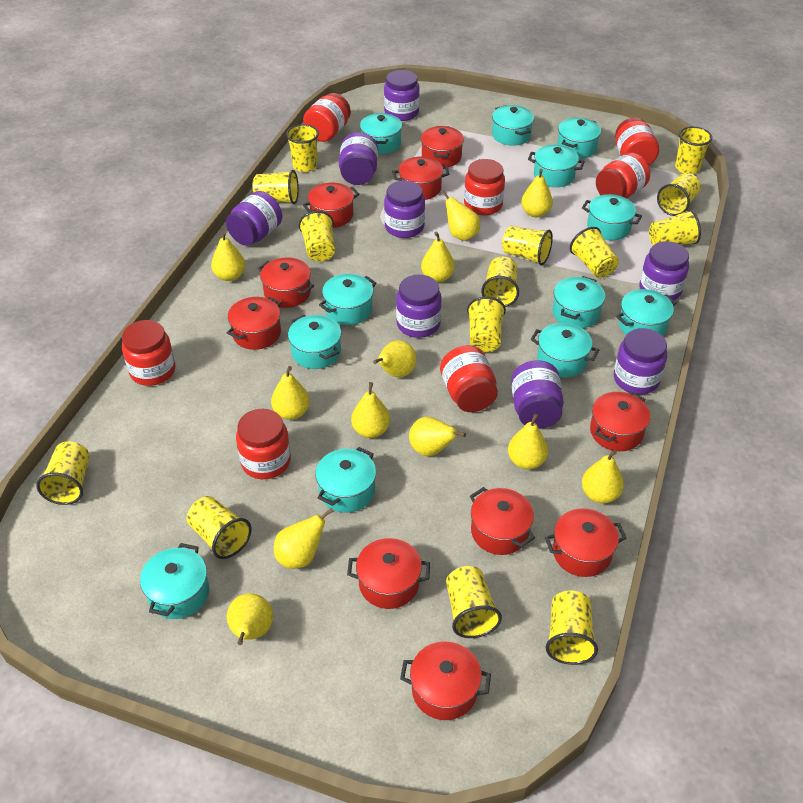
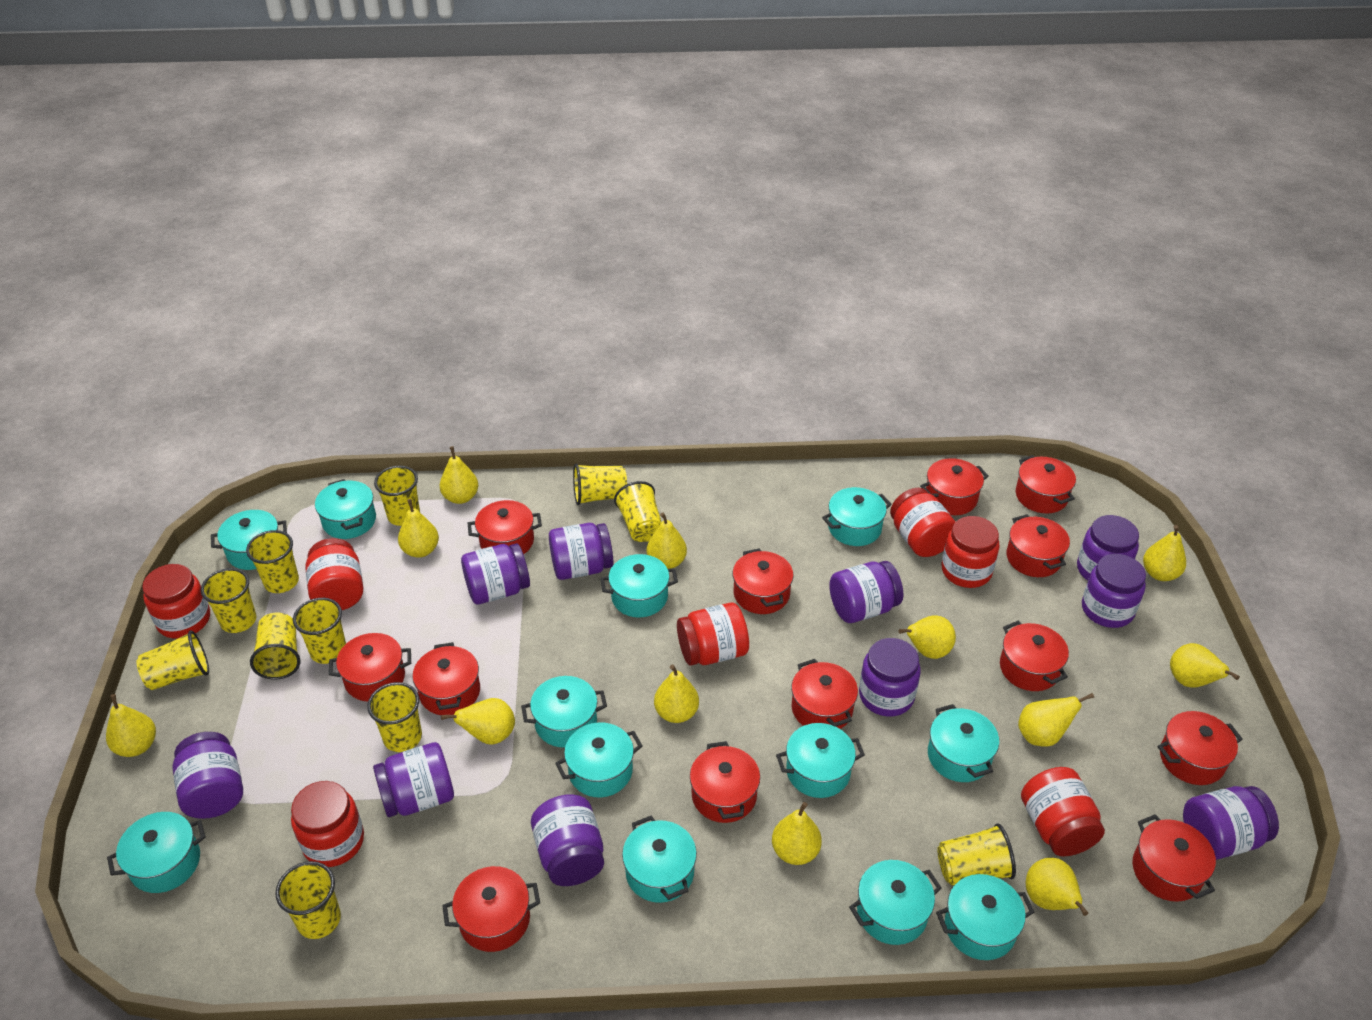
purple jar: 8 -> 10
red pot: 10 -> 13
yellow cup: 14 -> 11

